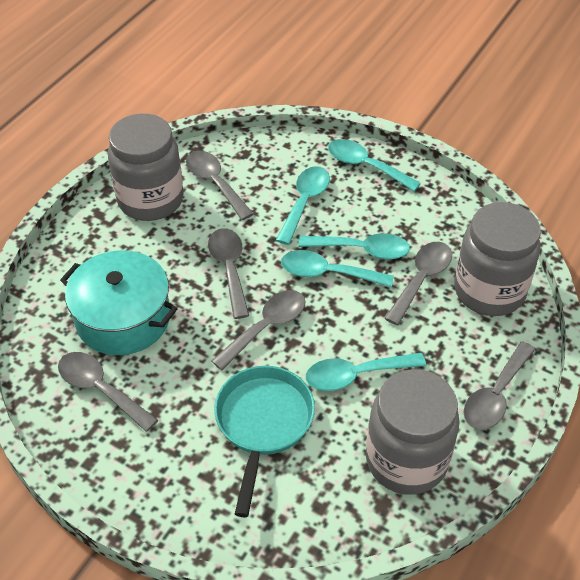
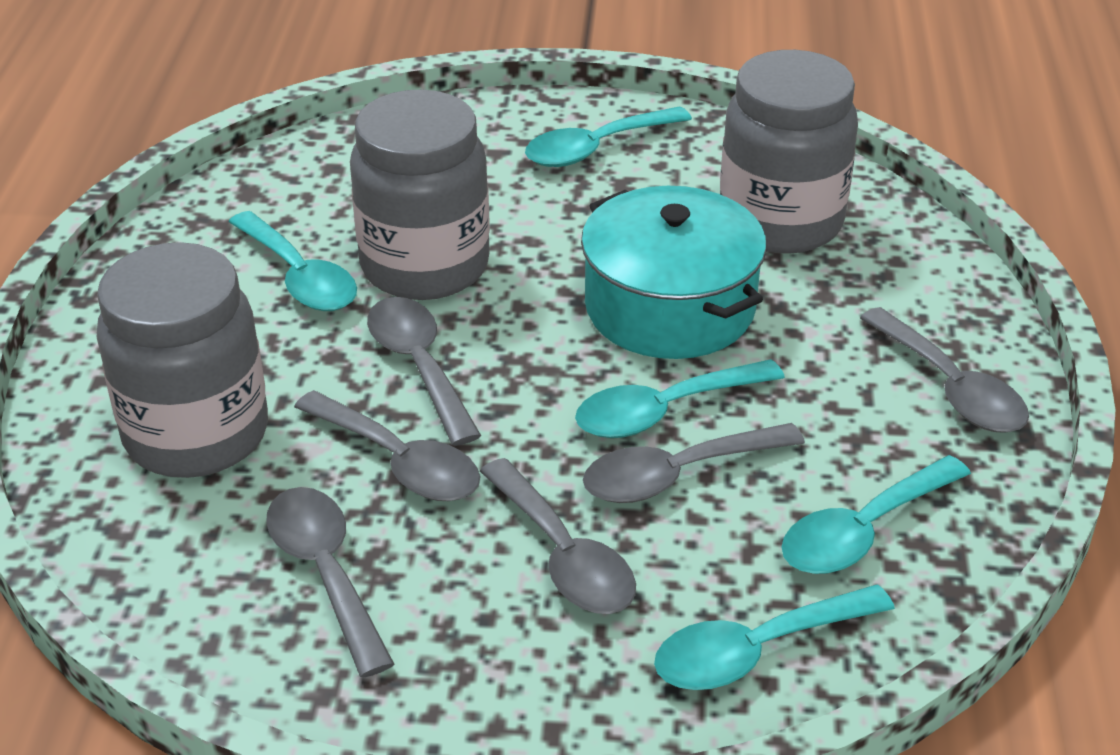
turquoise pan: 1 -> 0

